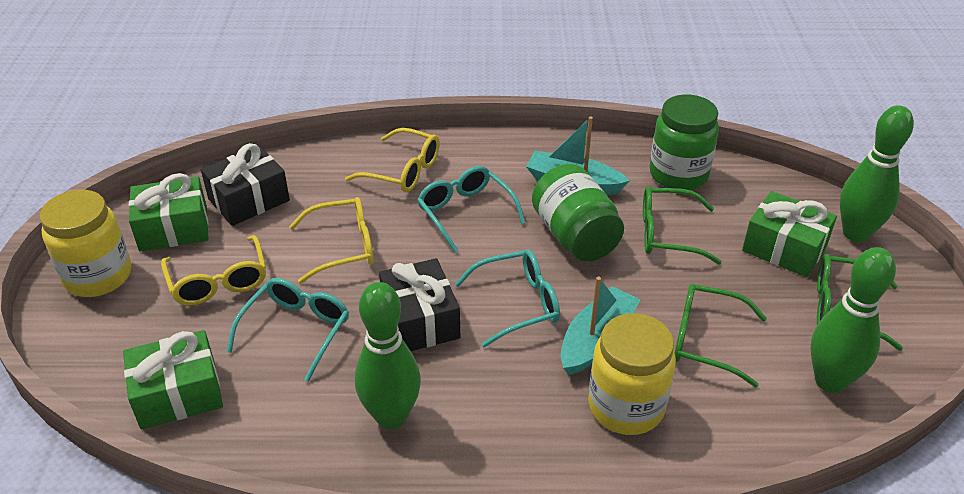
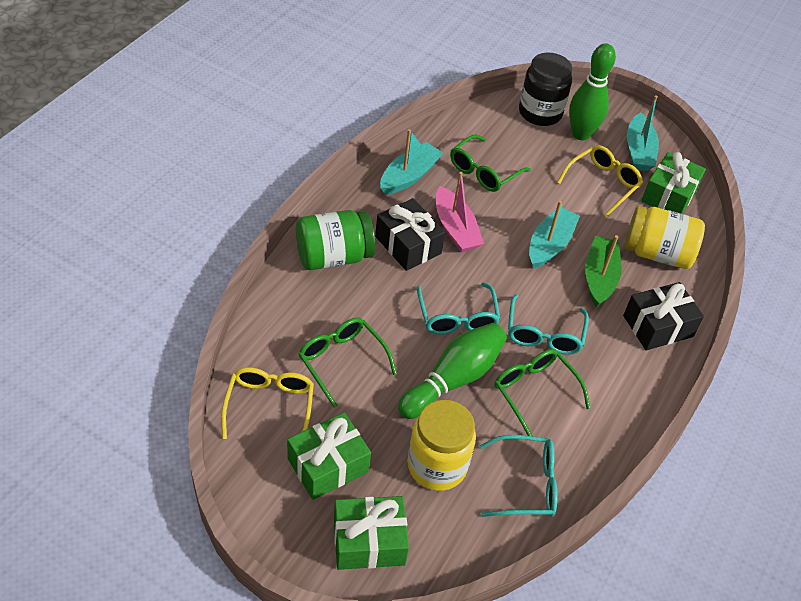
black jar: 0 -> 1
green boat: 0 -> 1
green bowling pin: 3 -> 2
green jar: 2 -> 1
pink boat: 0 -> 1
turquoise boat: 2 -> 3
yellow glasses: 3 -> 2

